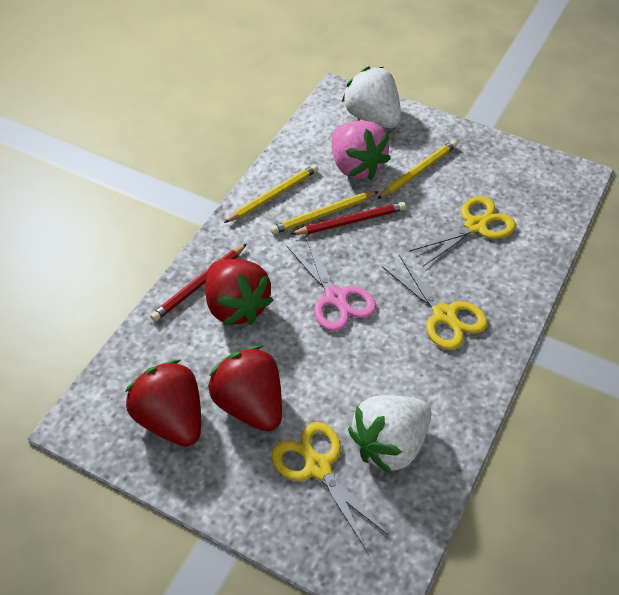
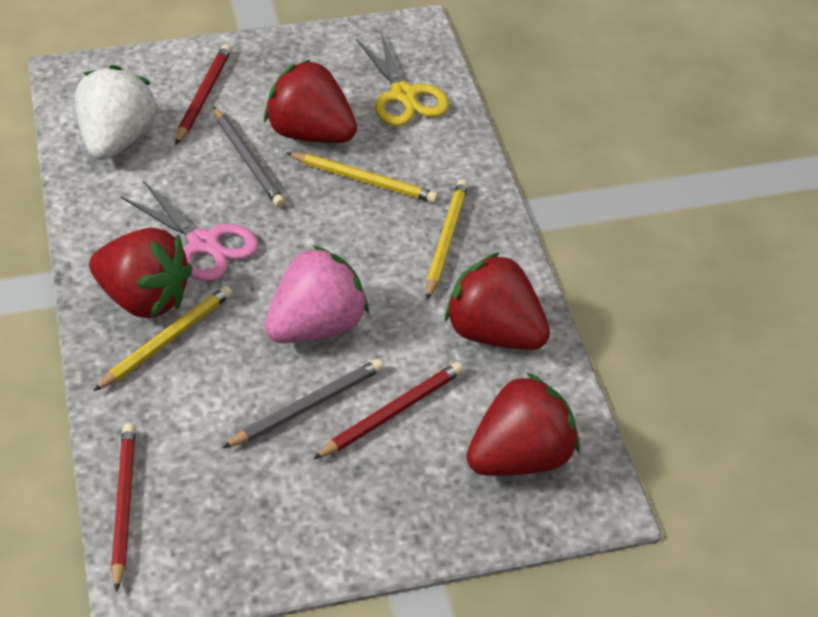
grey pencil: 0 -> 2
red pencil: 2 -> 3
red strawberry: 3 -> 4
white strawberry: 2 -> 1
yellow scissors: 3 -> 1

